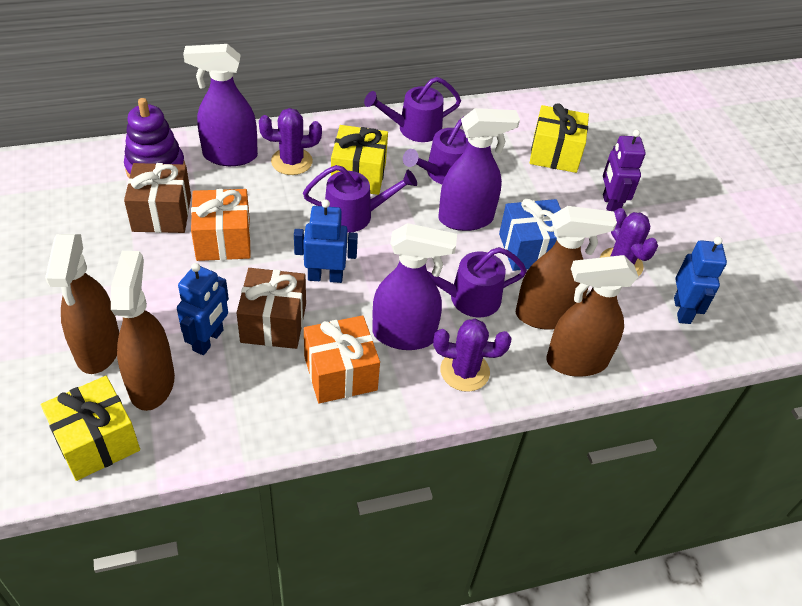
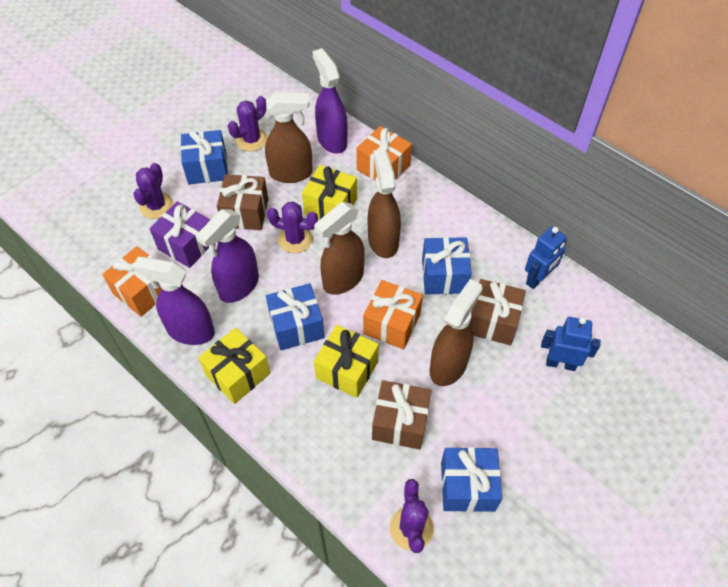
blue gift: 1 -> 4
blue robot: 3 -> 2
brown gift: 2 -> 3
orange gift: 2 -> 3
purple cactus: 3 -> 4
purple gift: 0 -> 1
purple robot: 1 -> 0
purple stacking toy: 1 -> 0
purple watering can: 4 -> 0

